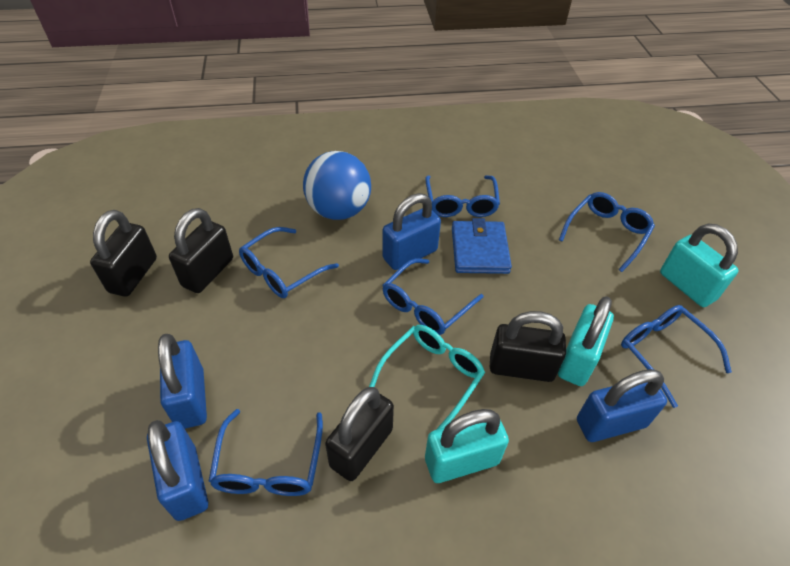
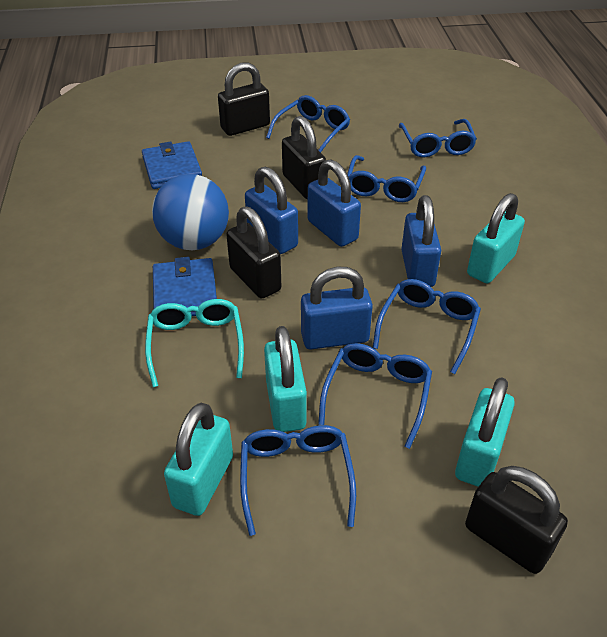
blue wallet: 1 -> 2
turquoise padlock: 3 -> 4

